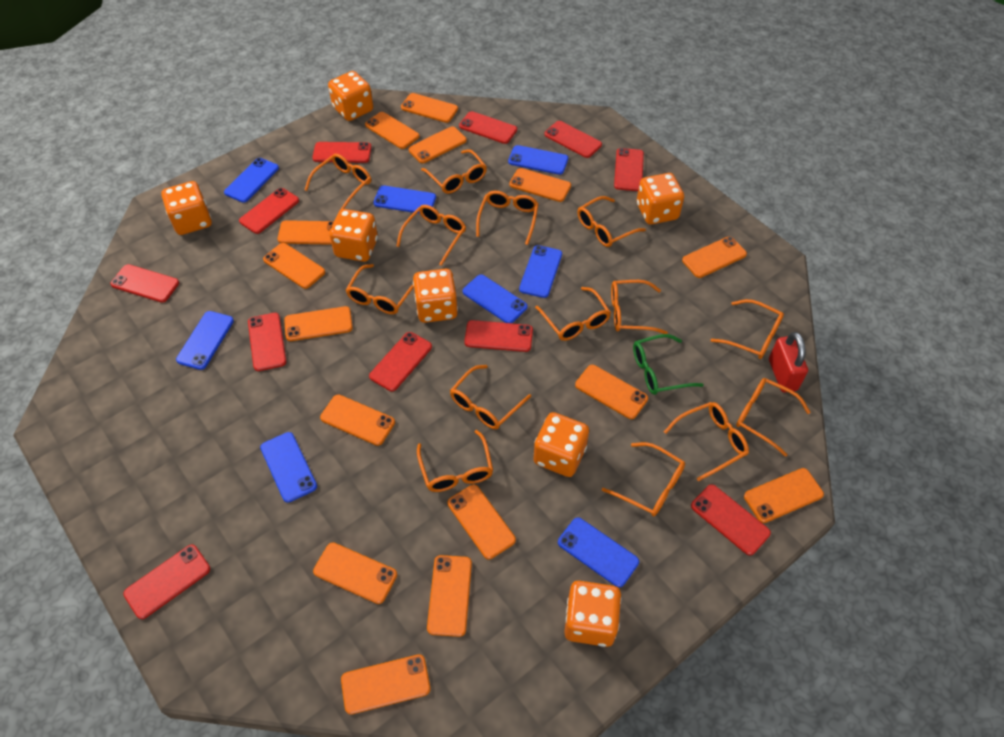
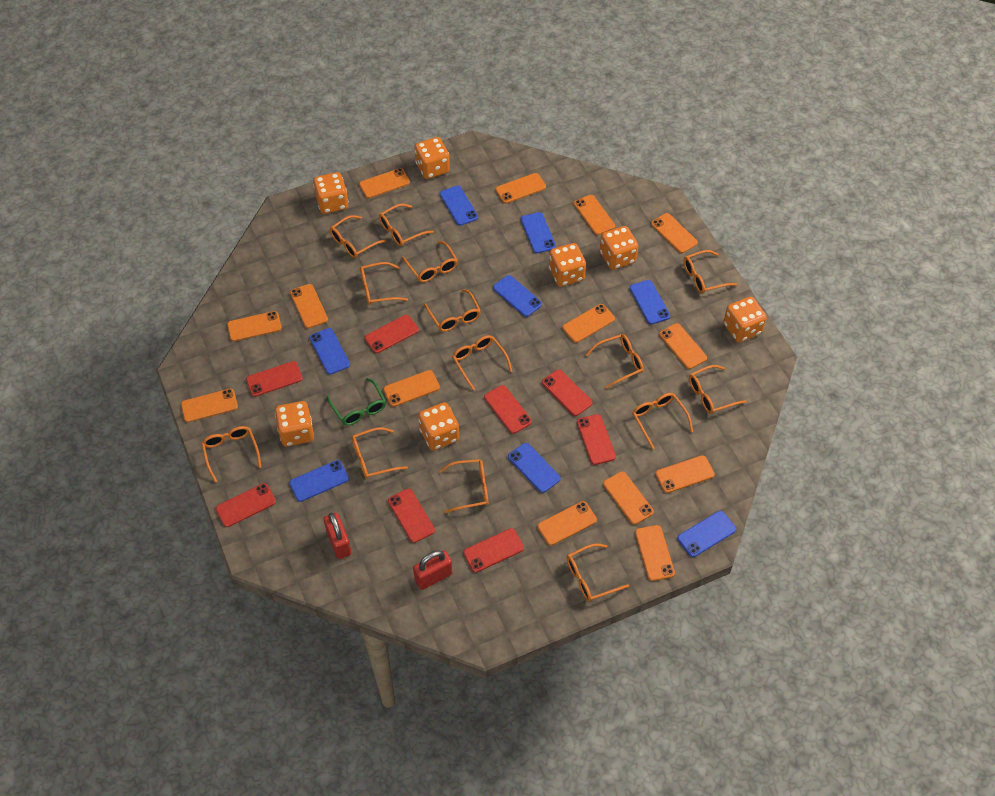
orange phone: 15 -> 14
red padlock: 1 -> 2
red phone: 11 -> 8

